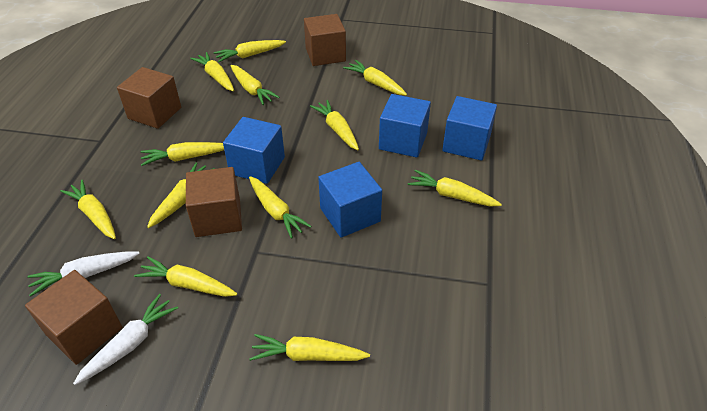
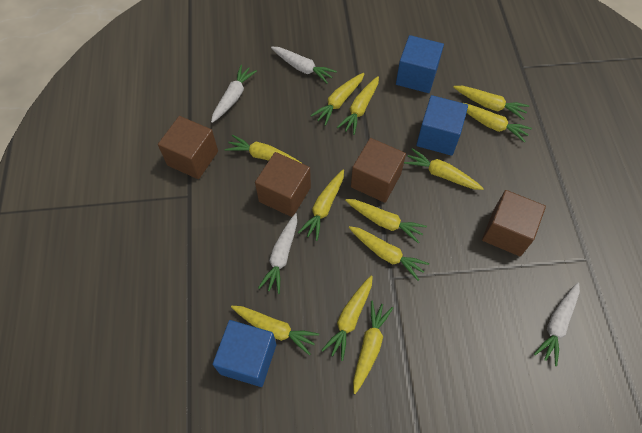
blue cube: 4 -> 3
white carrot: 2 -> 4

